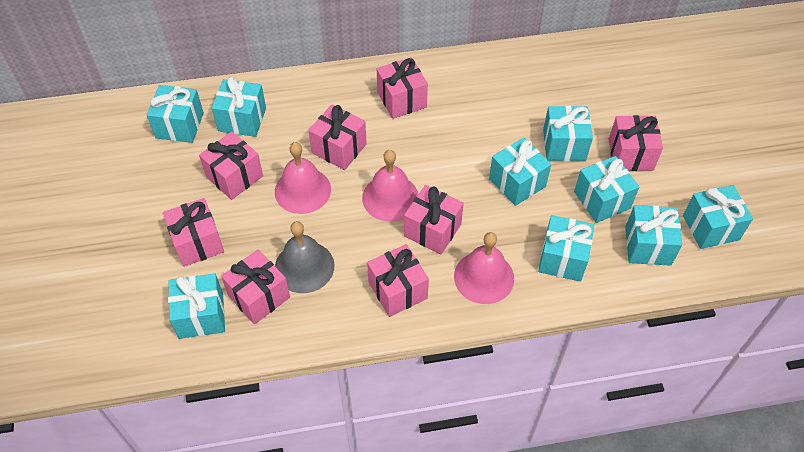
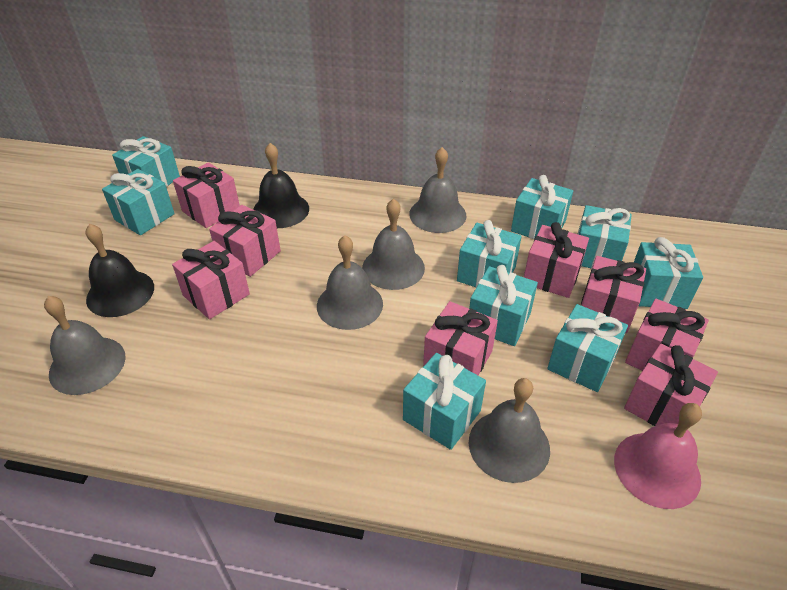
black bell: 0 -> 2
grey bell: 1 -> 5
pink bell: 3 -> 1

